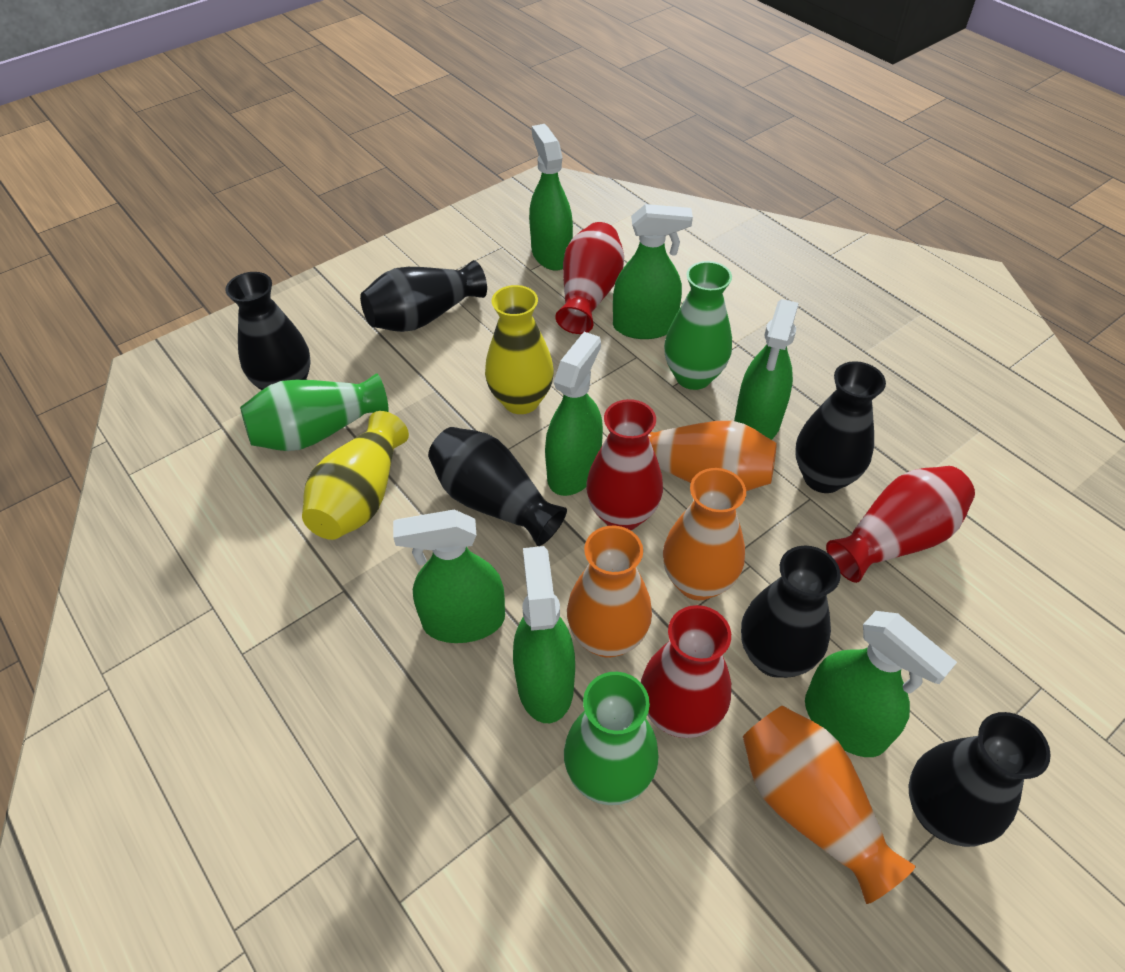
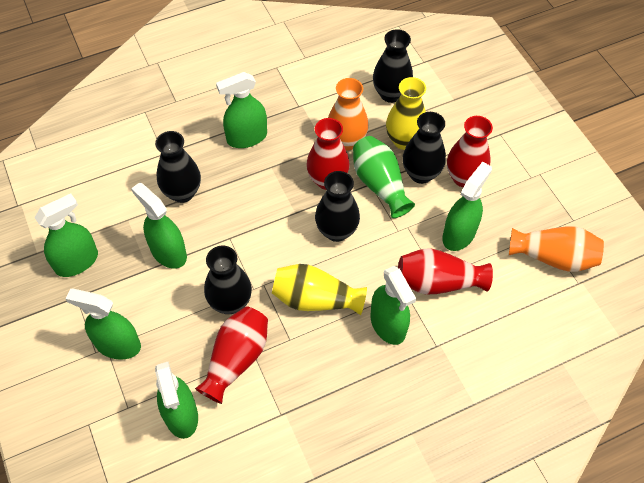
black vase: 6 -> 5
green vase: 3 -> 1
orange vase: 4 -> 2

